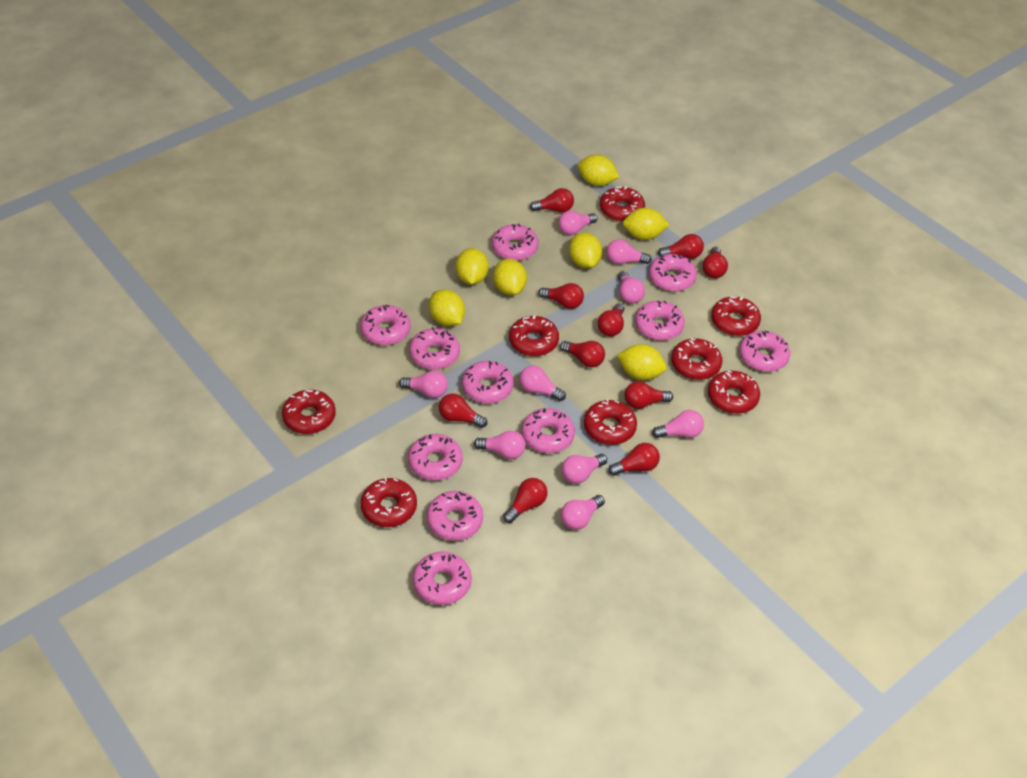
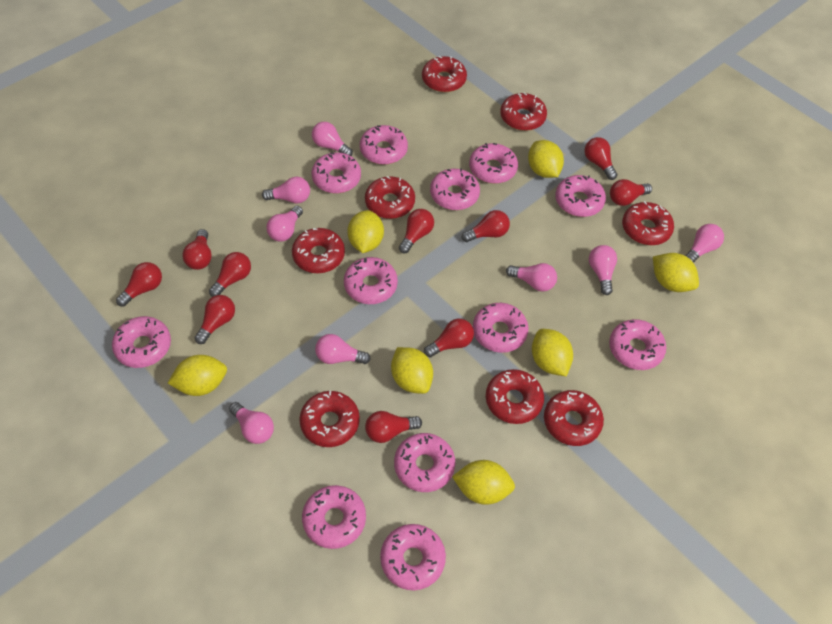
pink donut: 11 -> 12
pink light bulb: 9 -> 8

